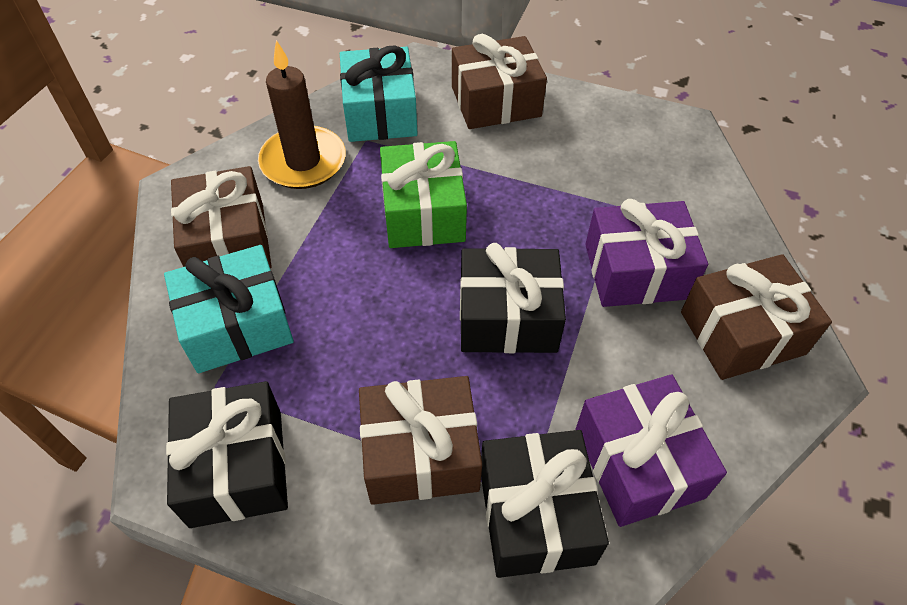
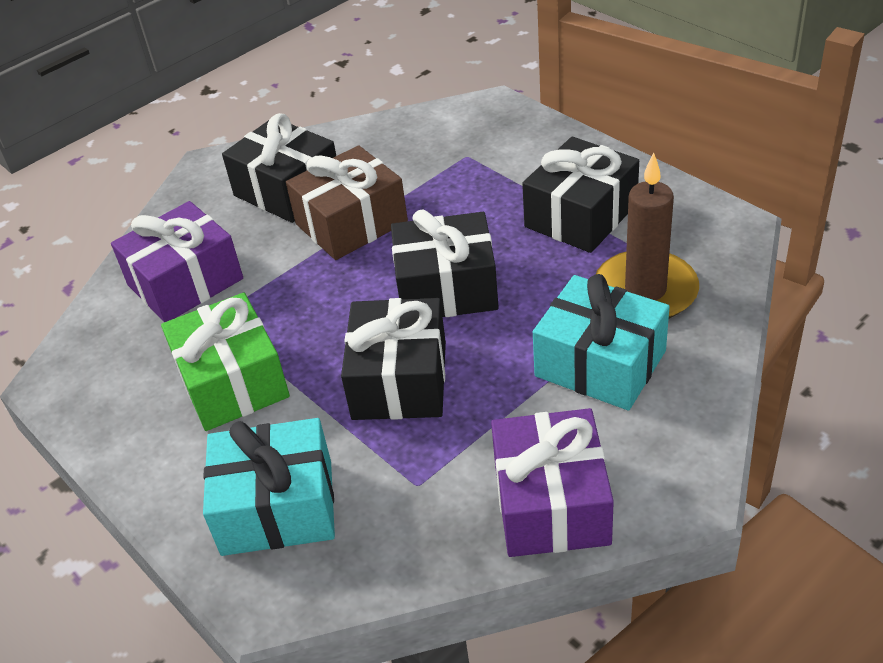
black gift: 3 -> 4
brown gift: 4 -> 1

